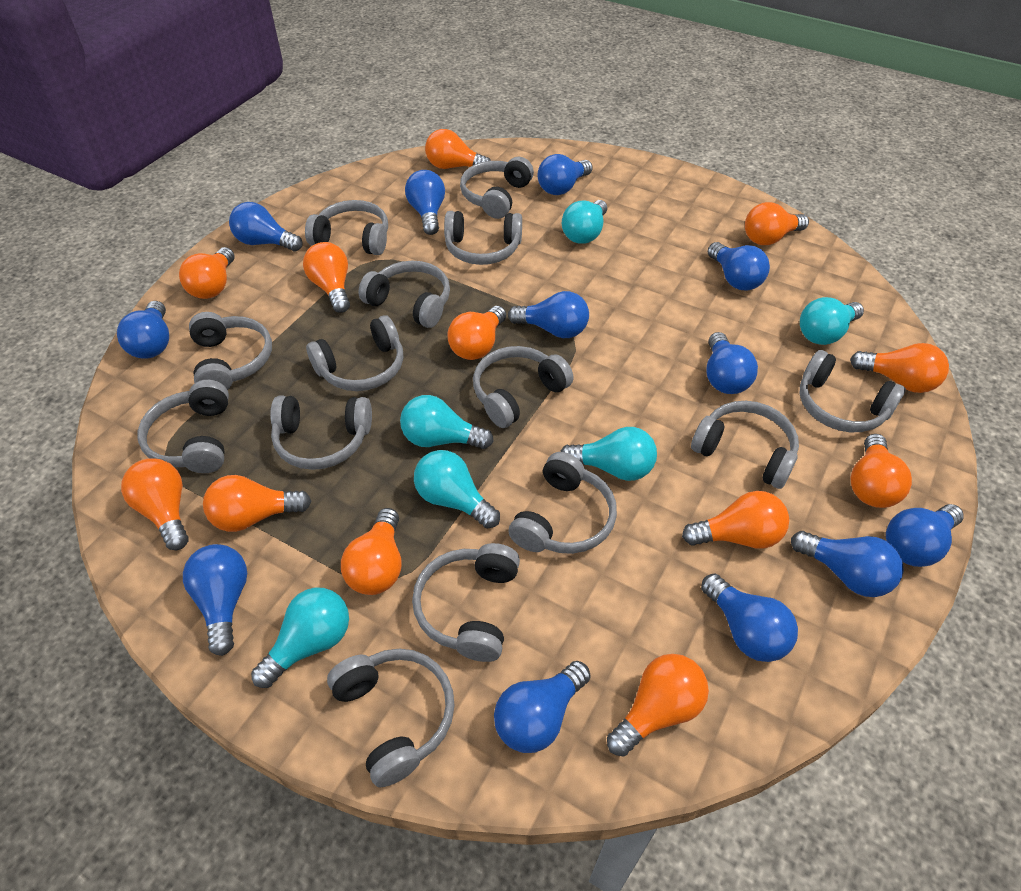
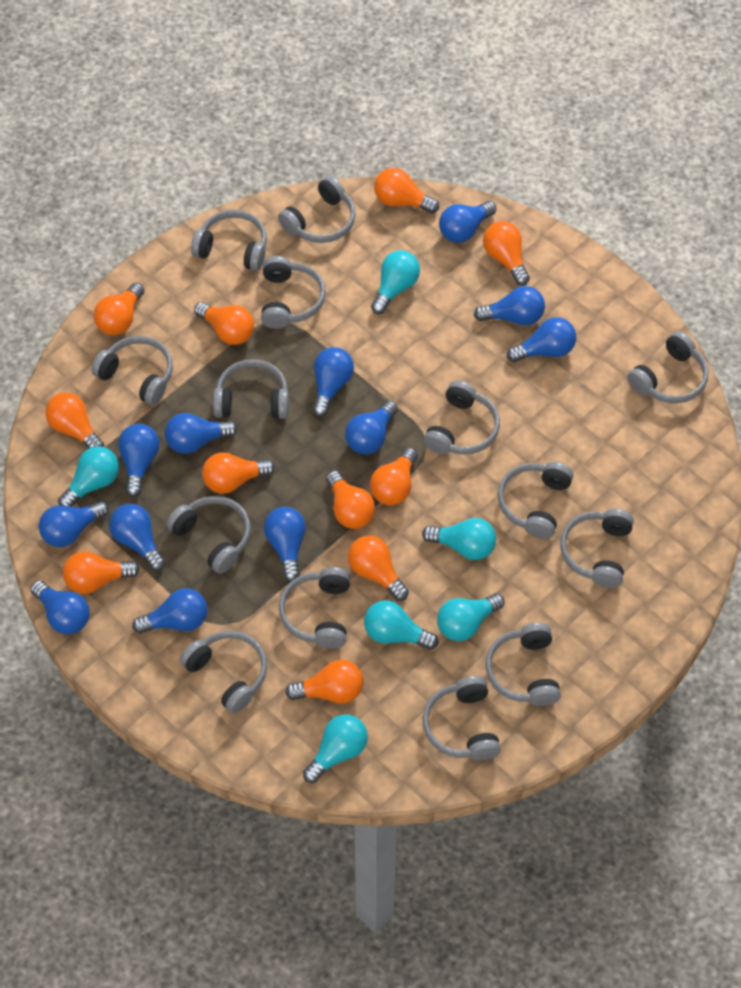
orange light bulb: 12 -> 11

